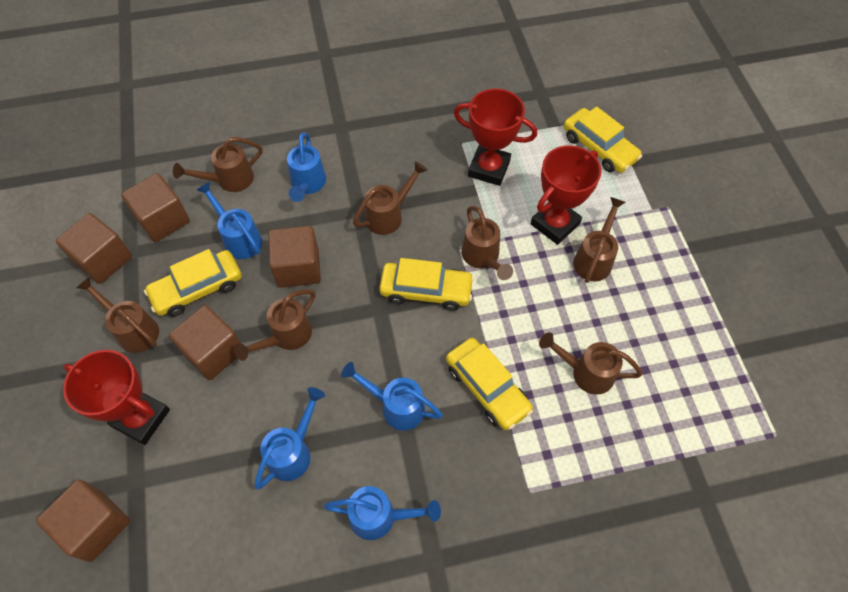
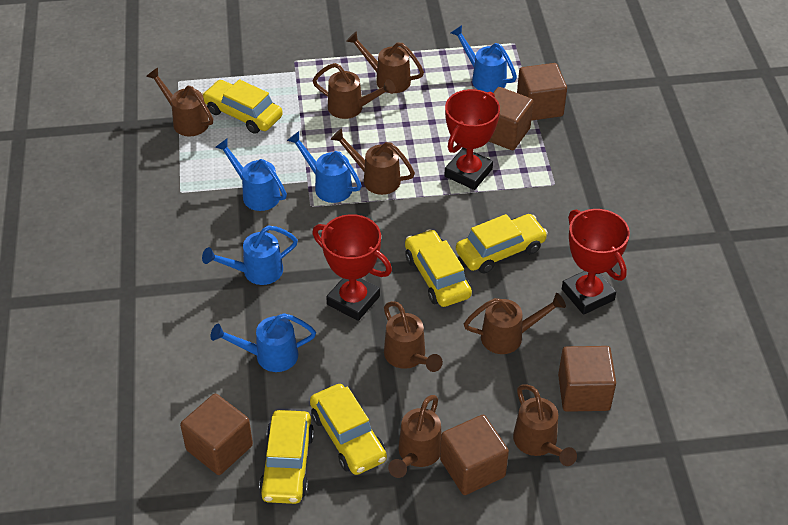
brown watering can: 7 -> 8
yellow car: 4 -> 5

